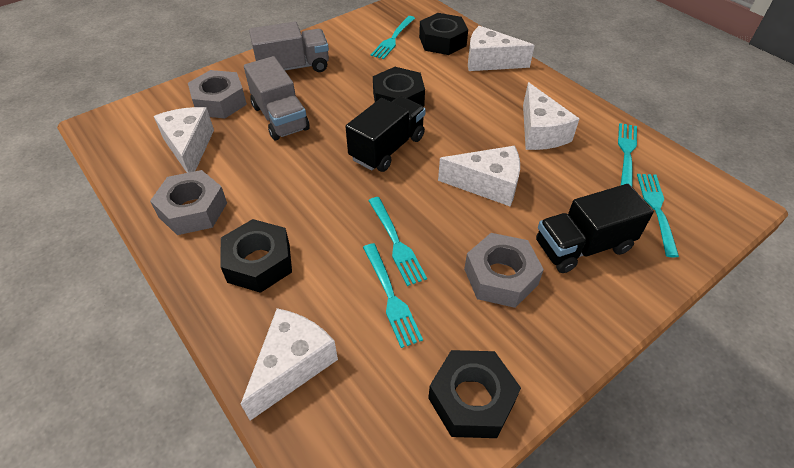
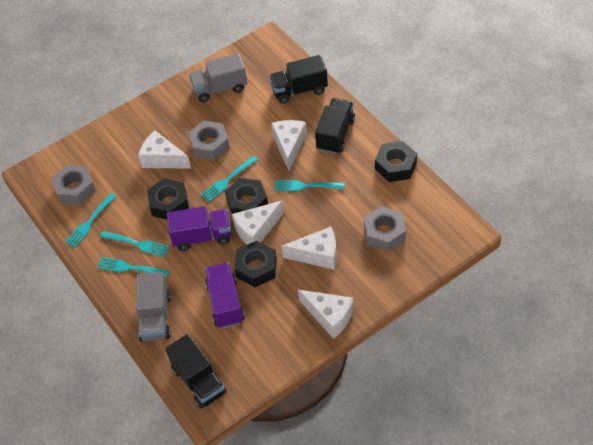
black truck: 2 -> 3
purple truck: 0 -> 2

